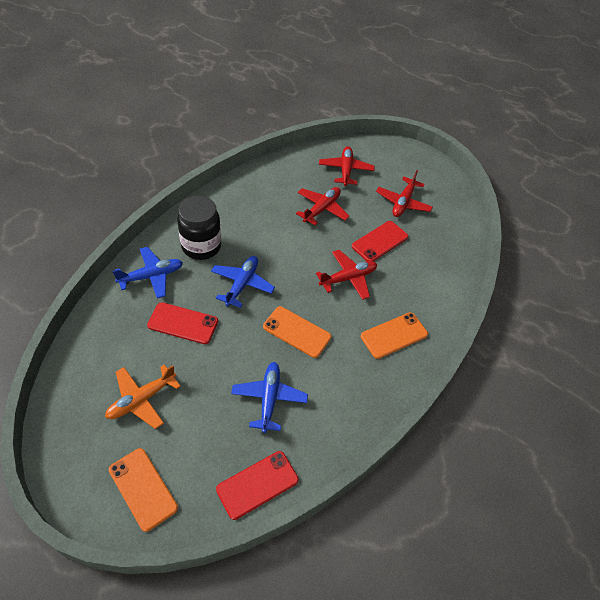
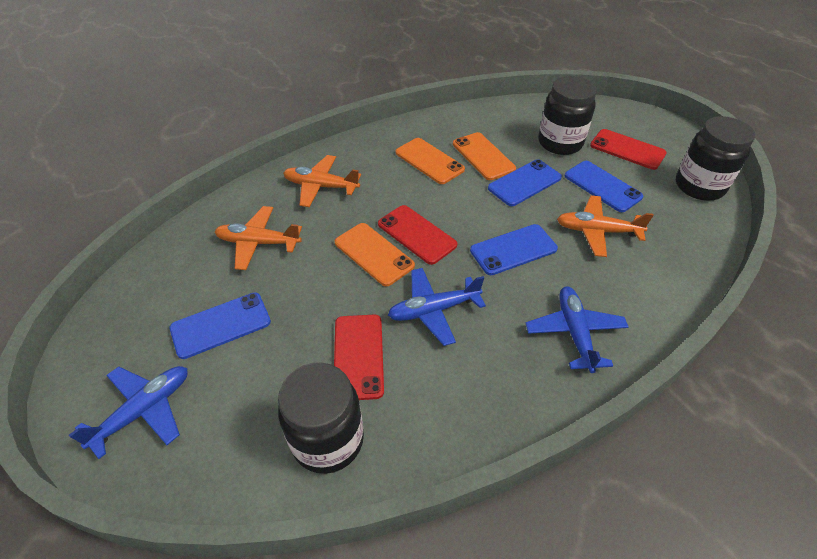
black jar: 1 -> 3
blue phone: 0 -> 4
orange plane: 1 -> 3
red plane: 4 -> 0

